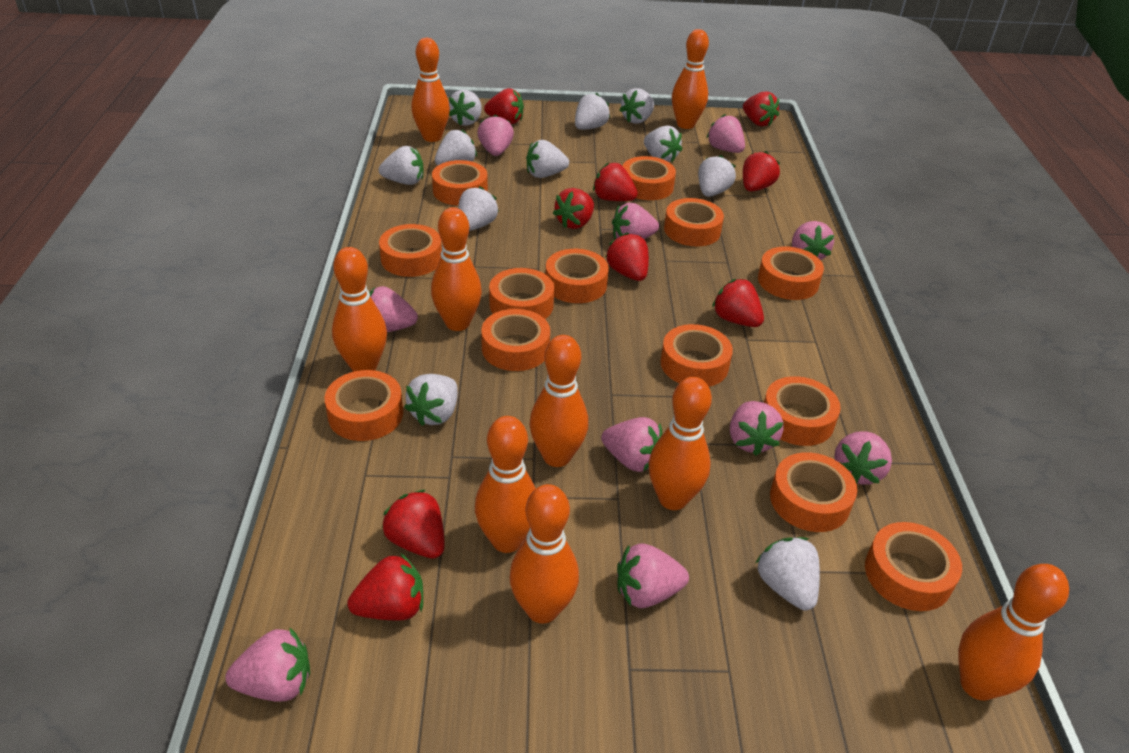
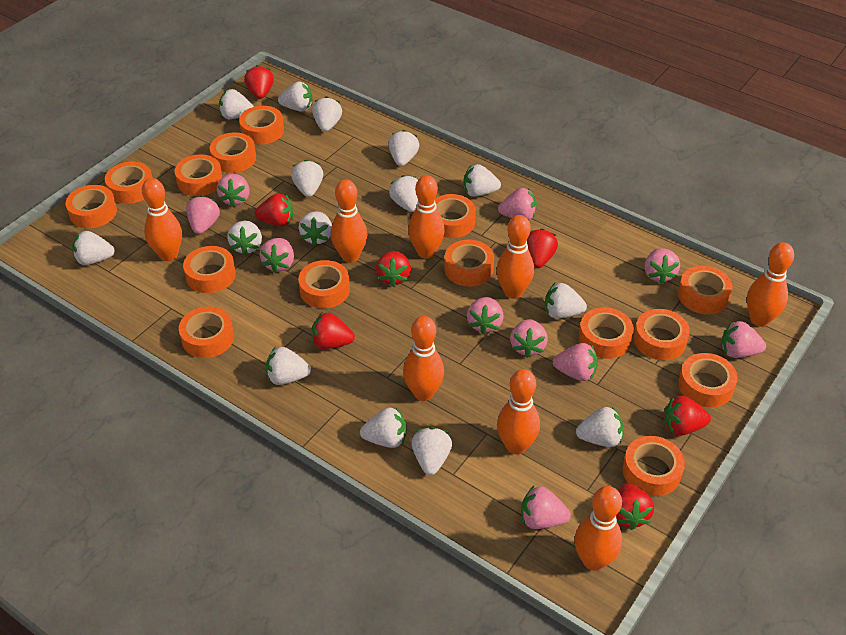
orange bowling pin: 9 -> 8
orange tape: 13 -> 15
red strawberry: 9 -> 7
white strawberry: 11 -> 15

